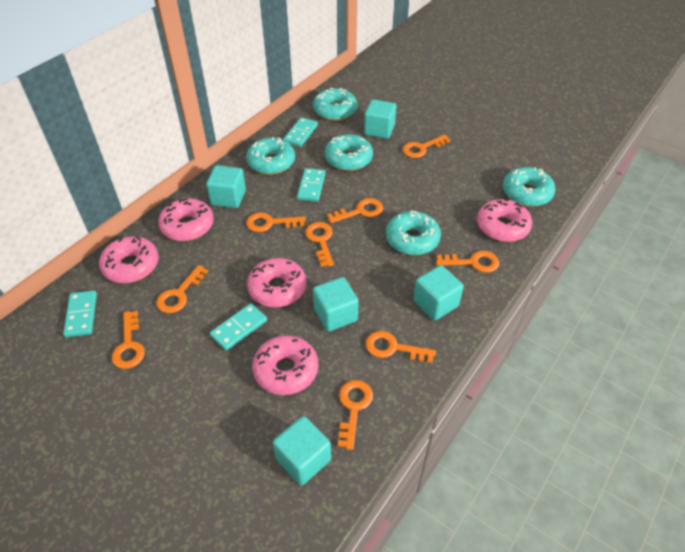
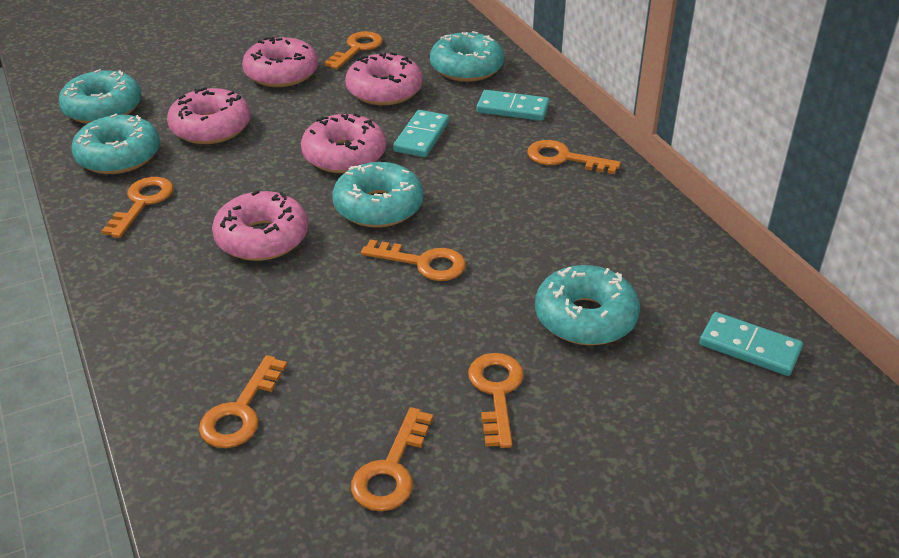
orange key: 9 -> 7
turquoise cube: 5 -> 0
turquoise domino: 4 -> 3

